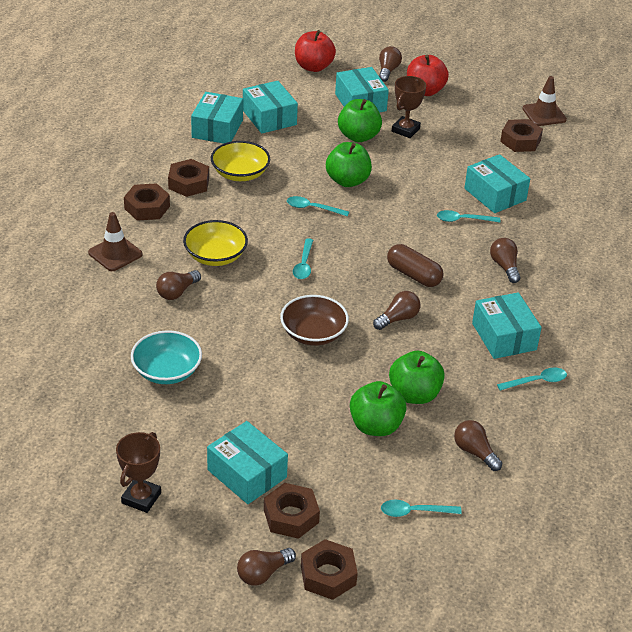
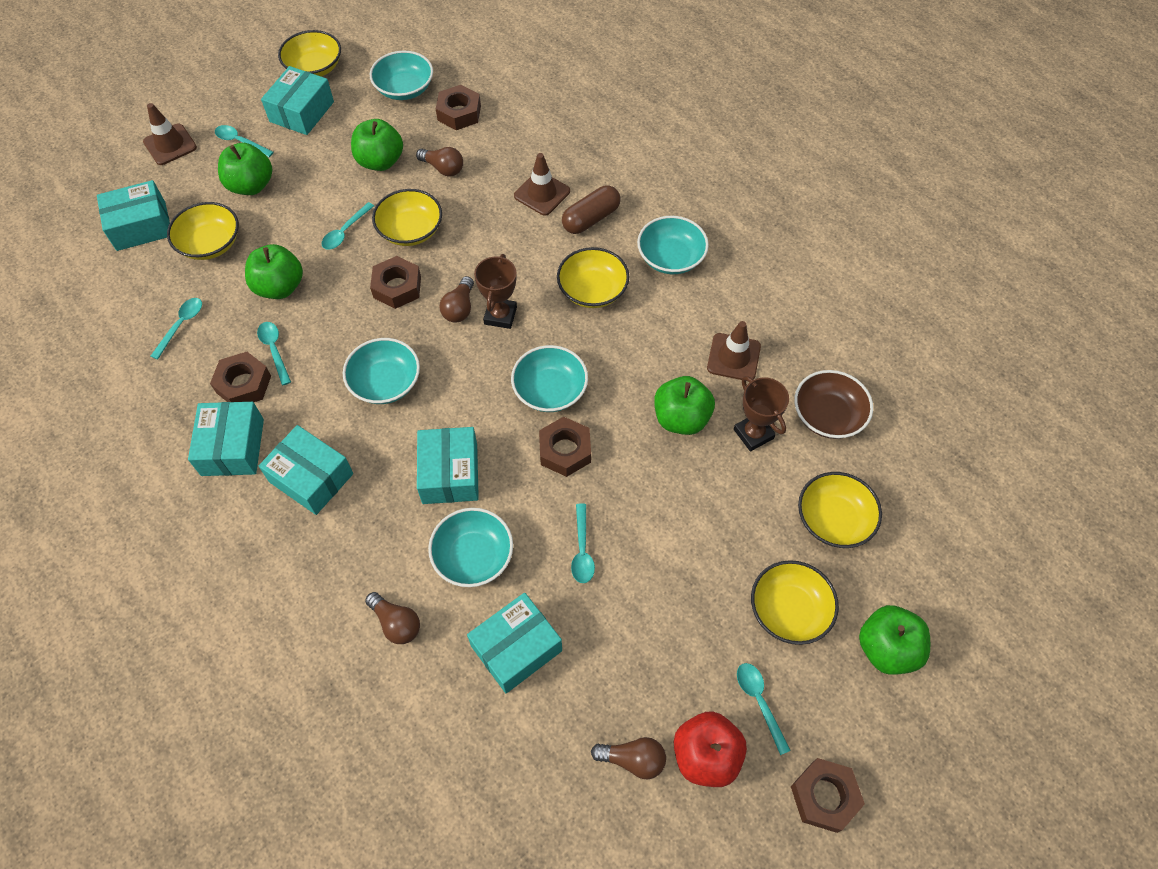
brown light bulb: 6 -> 4
brown traffic cone: 2 -> 3
green apple: 4 -> 5
red apple: 2 -> 1
turquoise bowl: 1 -> 5
turquoise spoon: 5 -> 6
yellow bowl: 2 -> 6

